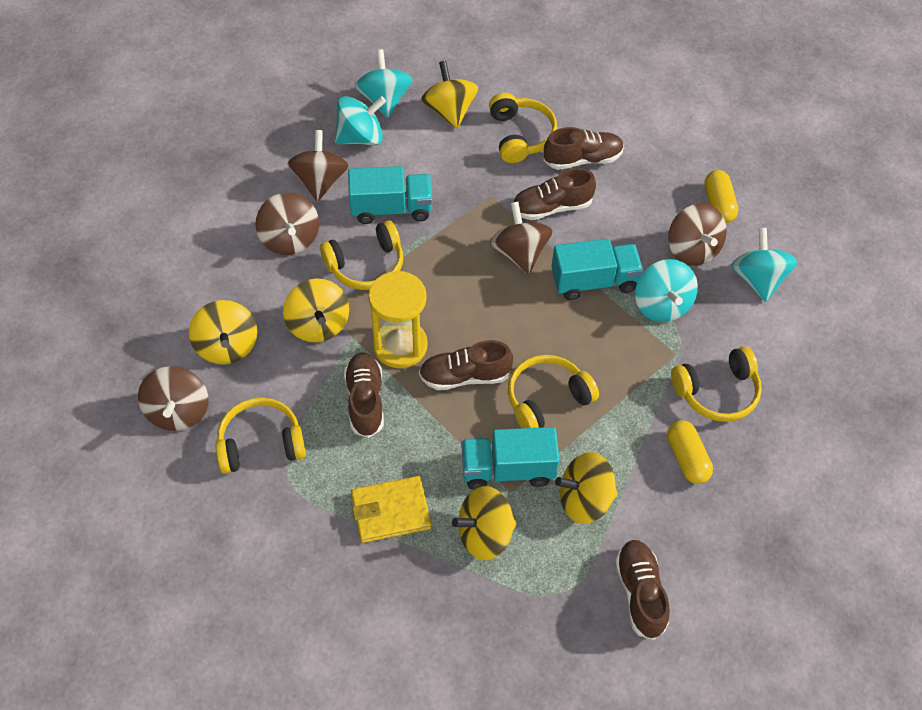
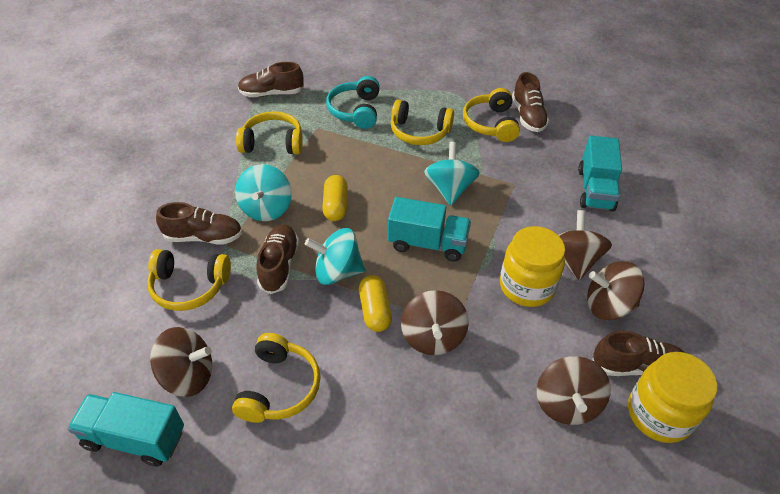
turquoise headphones: 0 -> 1
turquoise spinning top: 4 -> 3
yellow hourglass: 1 -> 0
yellow jar: 0 -> 2
yellow spinning top: 5 -> 0
yellow wallet: 1 -> 0

